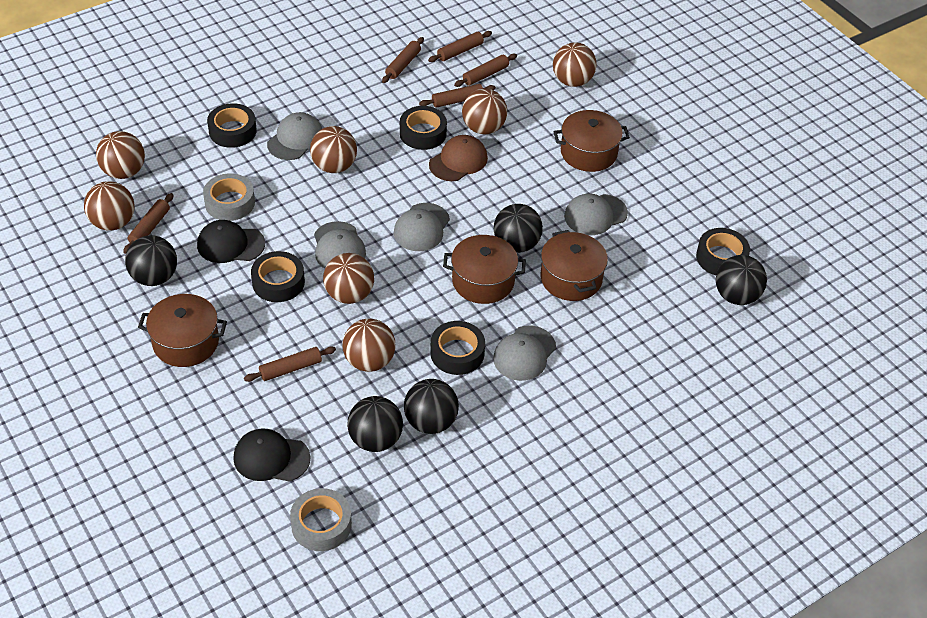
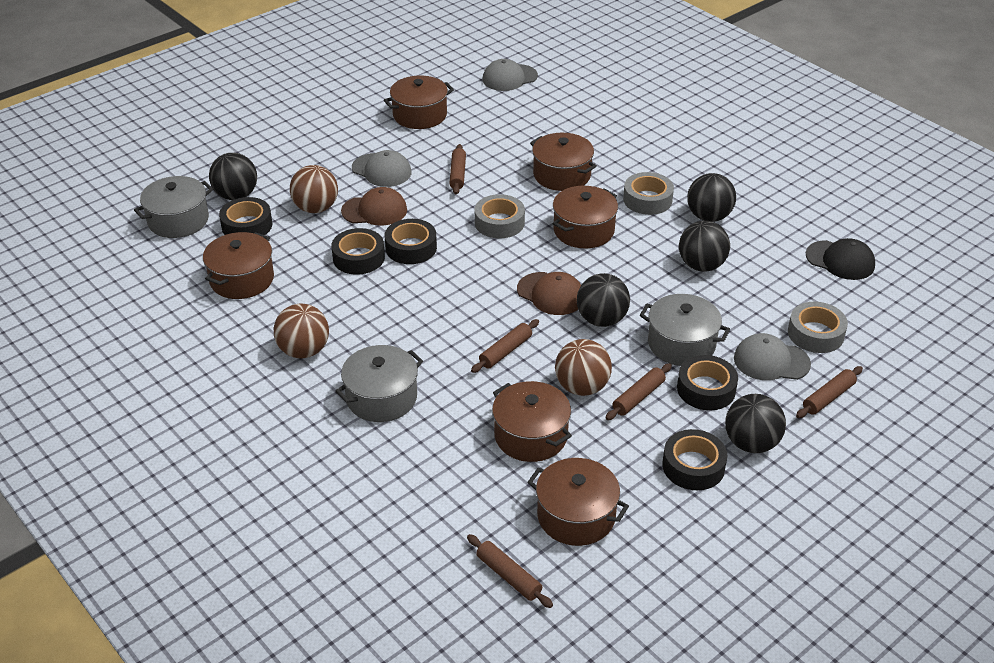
black cap: 2 -> 1
brown ball: 7 -> 3
brown cap: 1 -> 2
brown pot: 4 -> 6
brown rolling pin: 6 -> 5
grey cap: 5 -> 3
grey pot: 0 -> 3
grey tape: 2 -> 3

